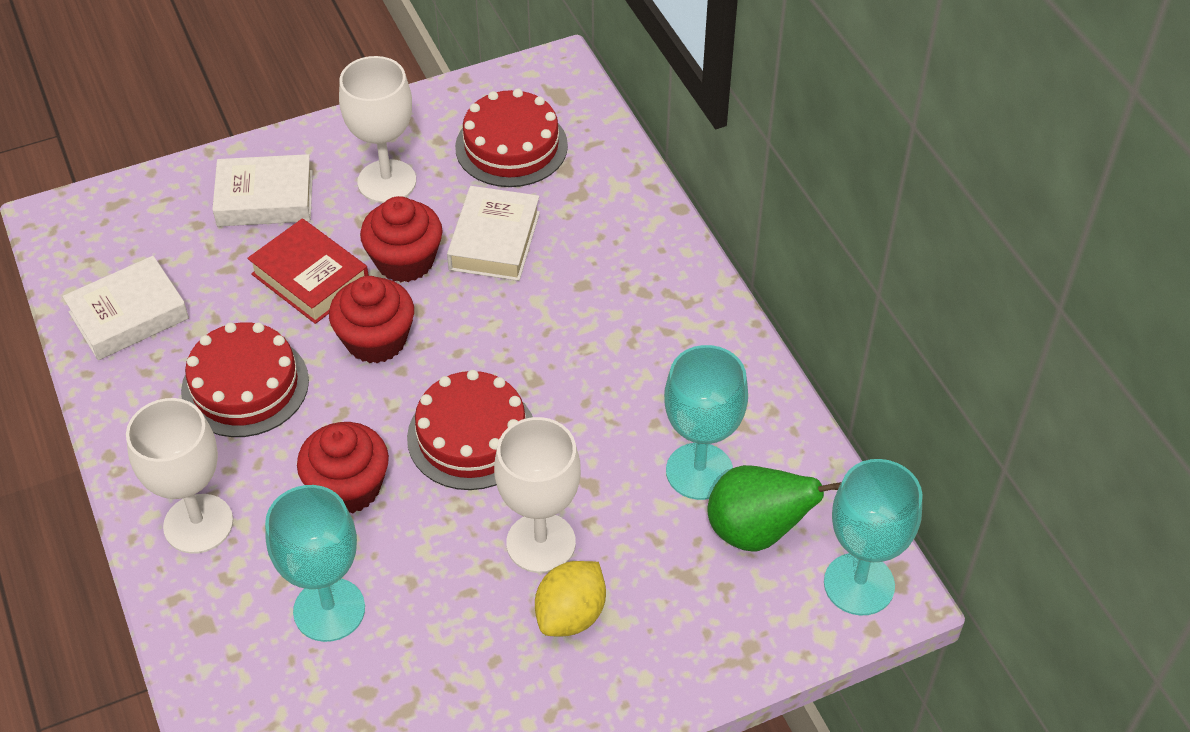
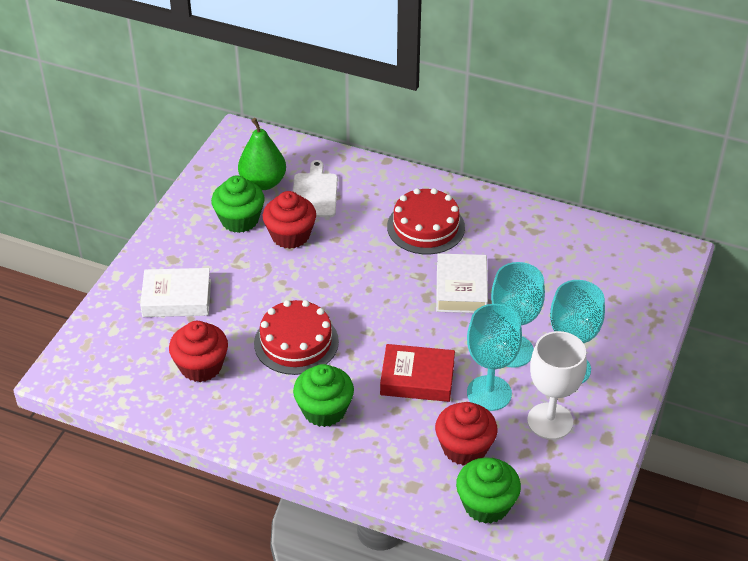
green cupcake: 0 -> 3
red cake: 3 -> 2
white book: 3 -> 2
white cutting board: 0 -> 1
white goblet: 3 -> 1
yellow lemon: 1 -> 0

